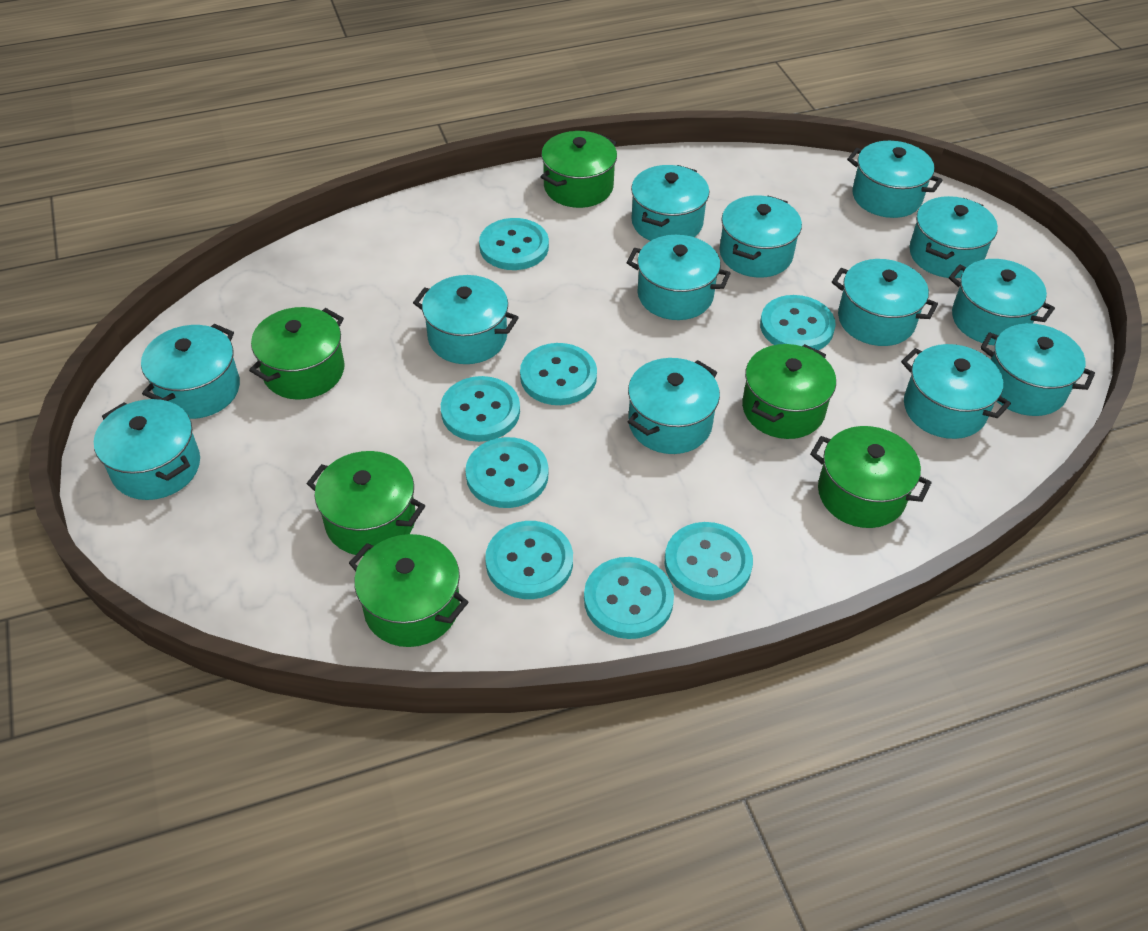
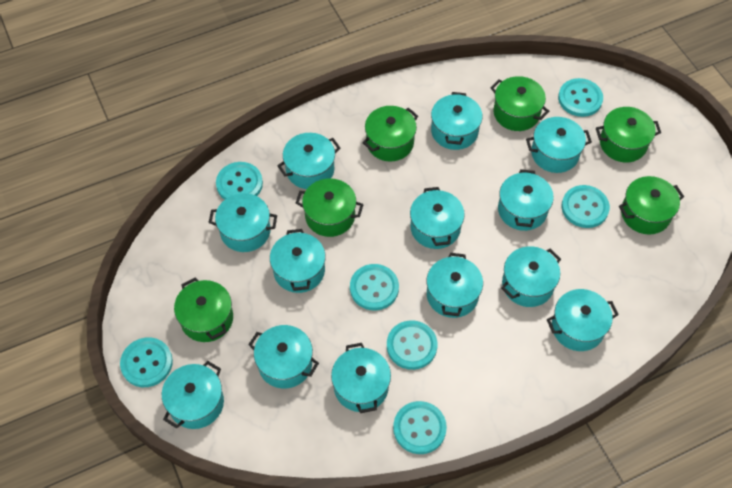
turquoise button: 8 -> 7

